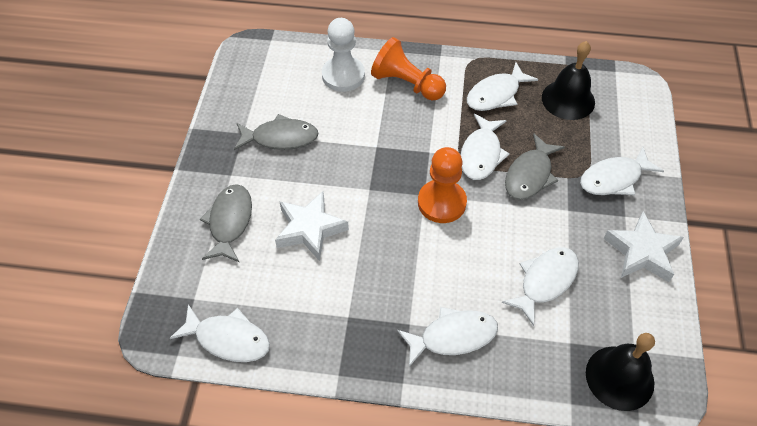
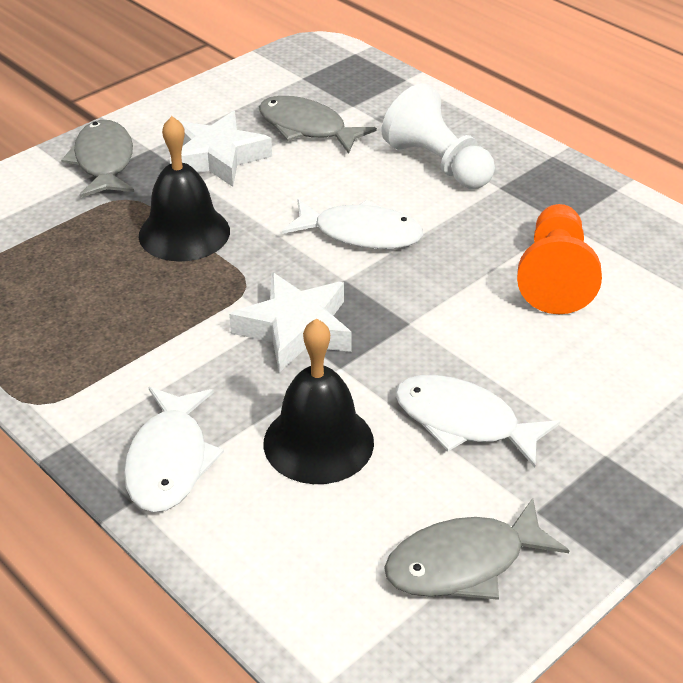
orange pawn: 2 -> 1
white fish: 6 -> 3

